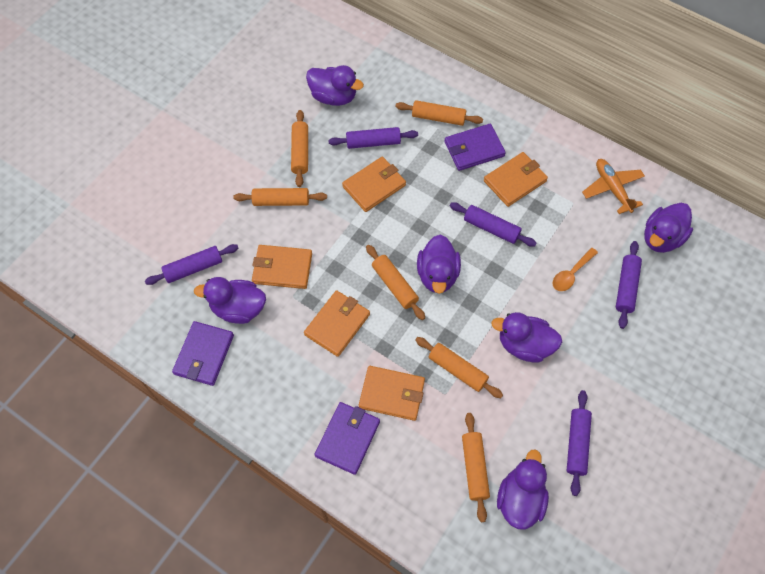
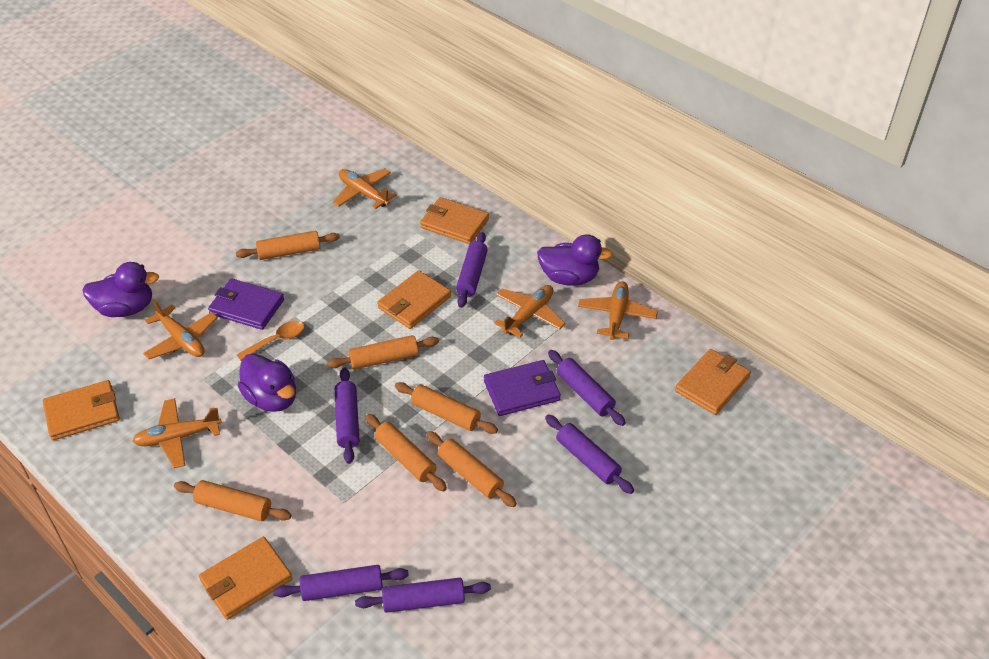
orange plane: 1 -> 5
purple duck: 6 -> 3
purple rolling pin: 5 -> 6
purple wallet: 3 -> 2

